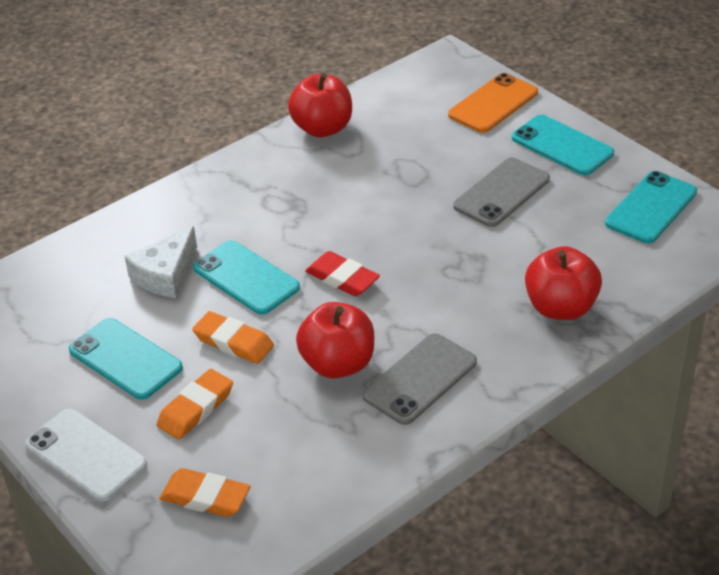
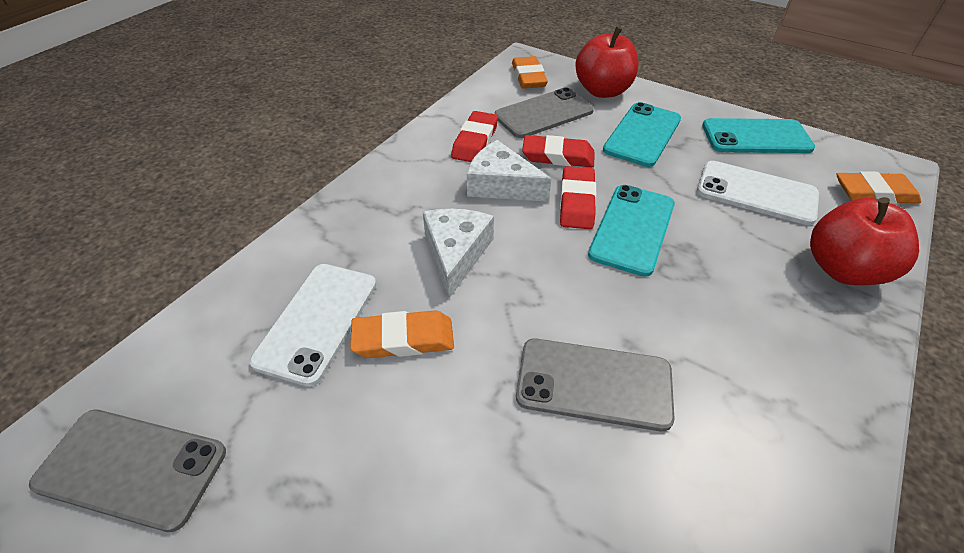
grey phone: 2 -> 3
orange phone: 1 -> 0
red apple: 3 -> 2
red eraser: 1 -> 3
turquoise phone: 4 -> 3
white cheese: 1 -> 2
white phone: 1 -> 2

